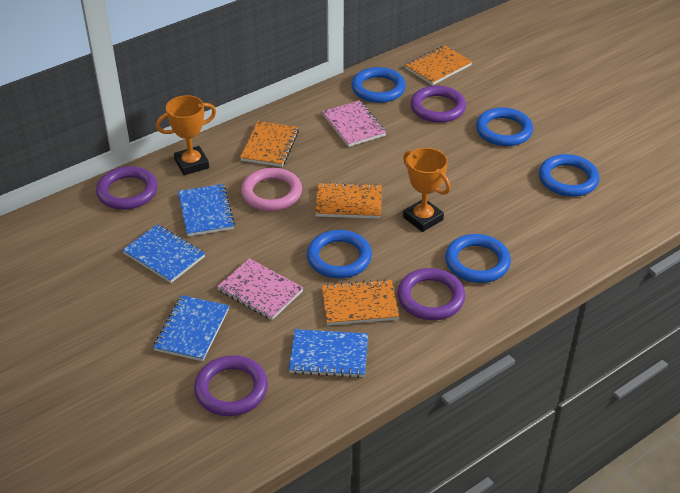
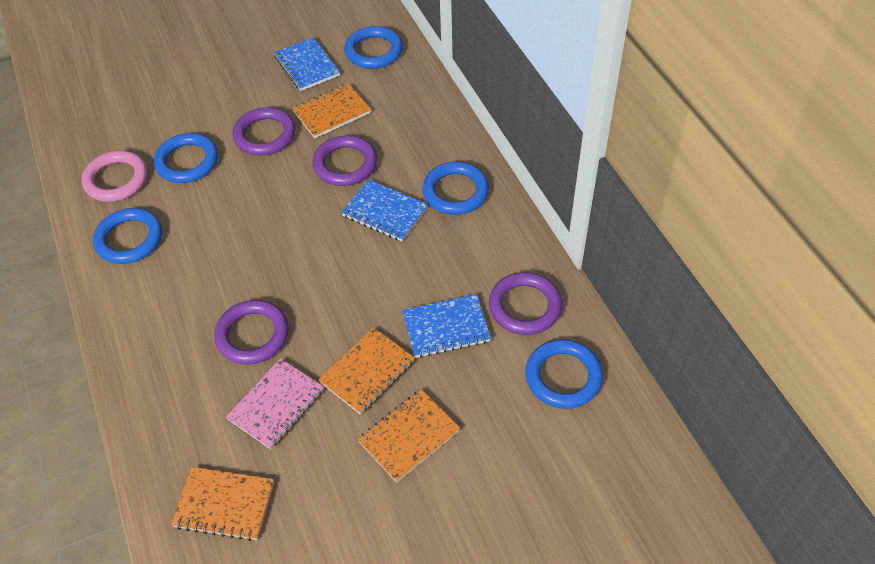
blue notebook: 4 -> 3
orange trophy: 2 -> 0
pink notebook: 2 -> 1

